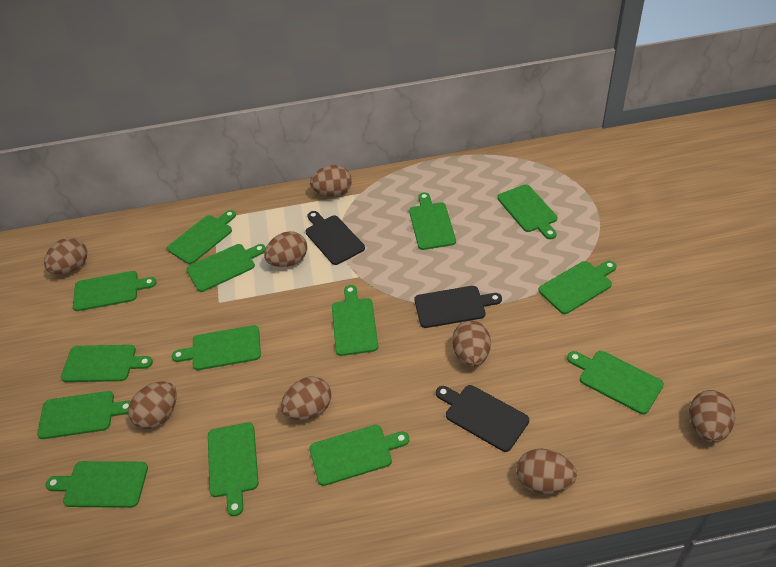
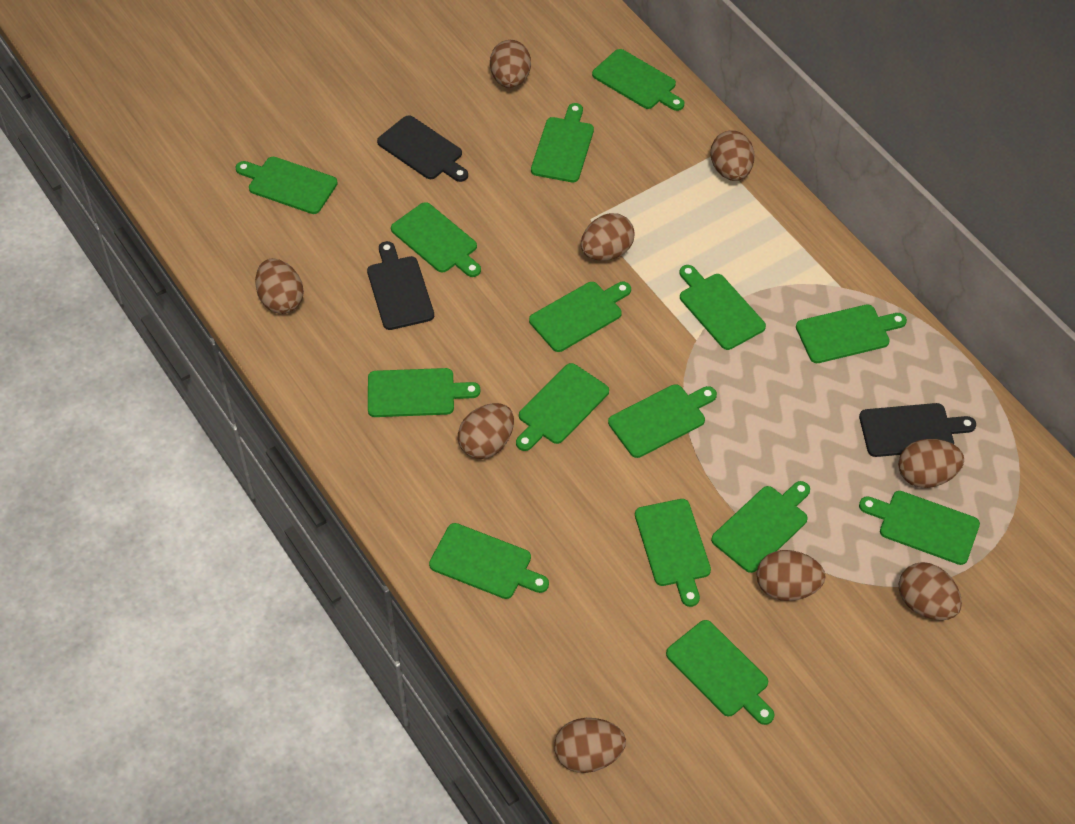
brown egg: 8 -> 9
green cutting board: 14 -> 15

